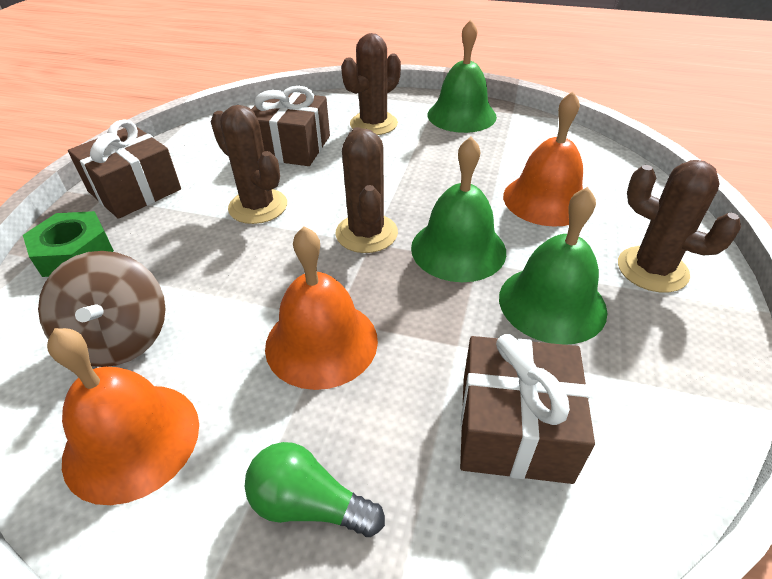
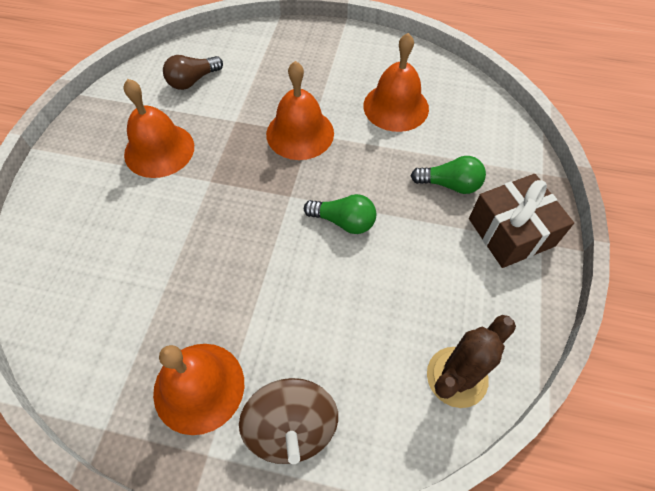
brown cactus: 4 -> 1
brown gift: 3 -> 1
brown light bulb: 0 -> 1
green bell: 3 -> 0
green light bulb: 1 -> 2
green nut: 1 -> 0
orange bell: 3 -> 4

